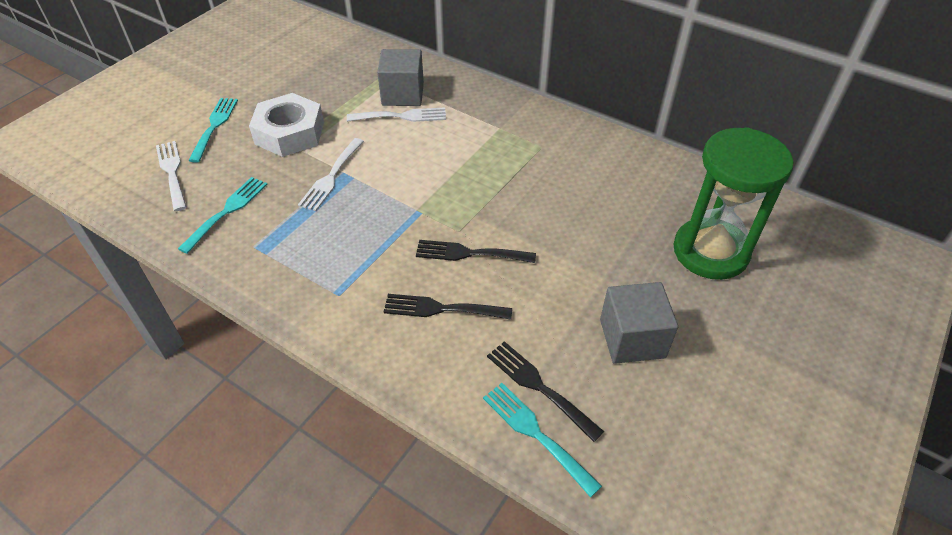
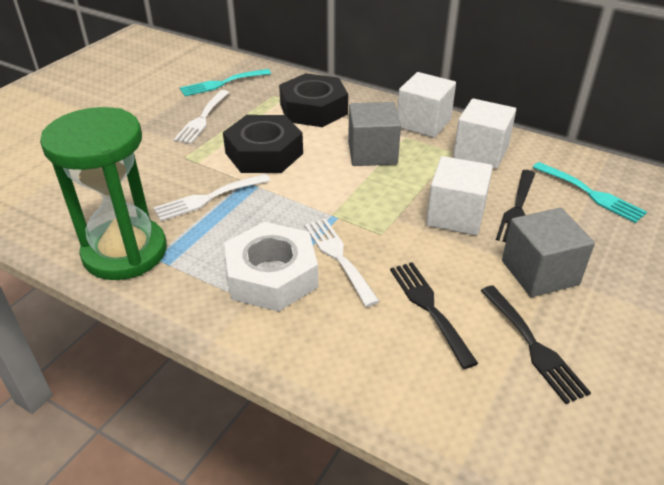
black nut: 0 -> 2
turquoise fork: 3 -> 2
white cube: 0 -> 3

